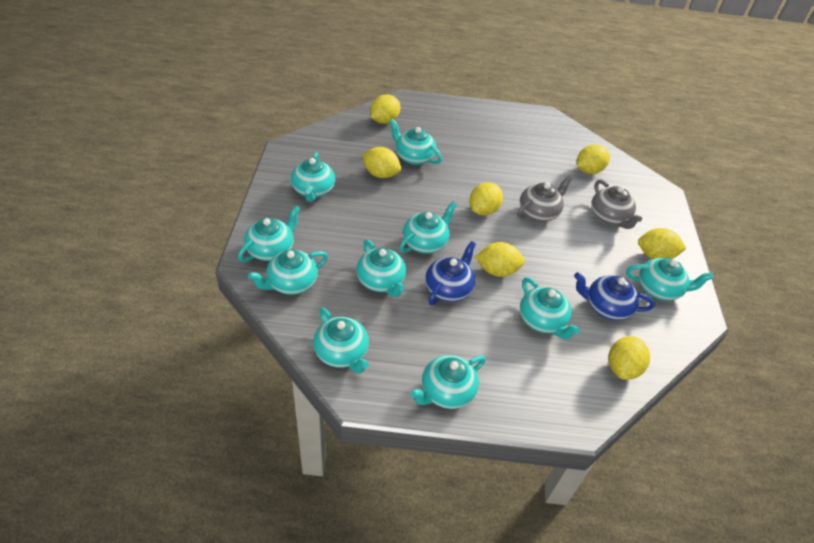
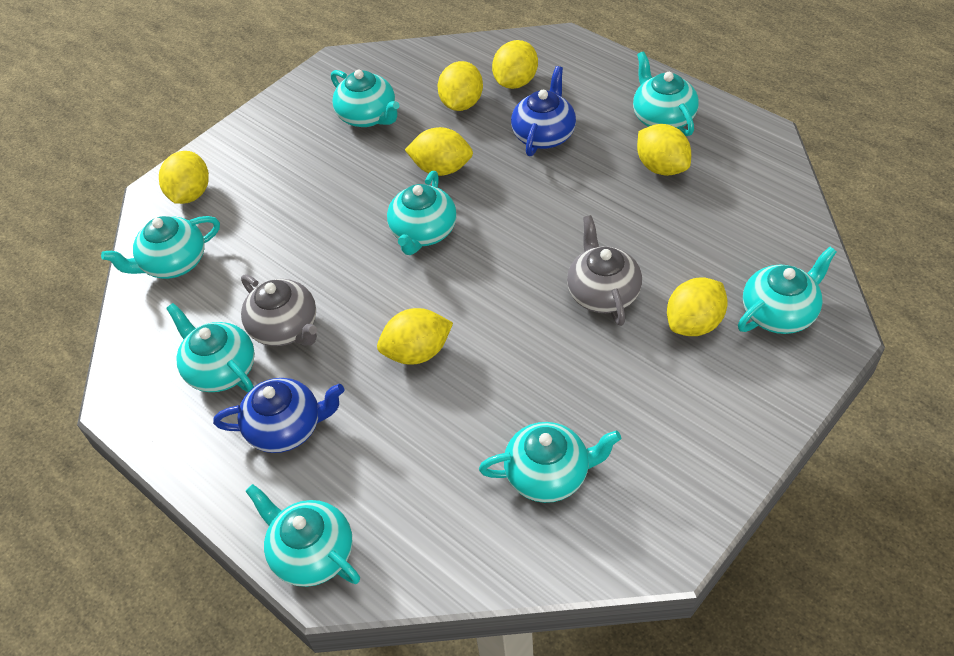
turquoise teapot: 10 -> 8

